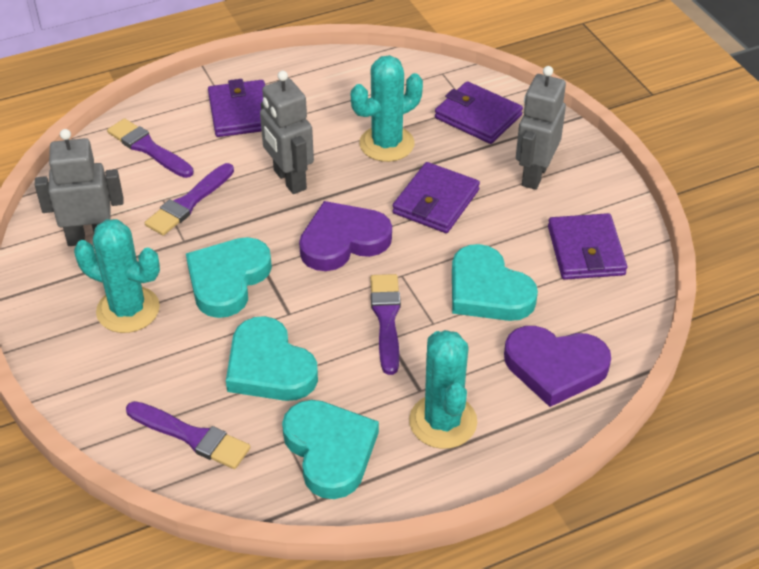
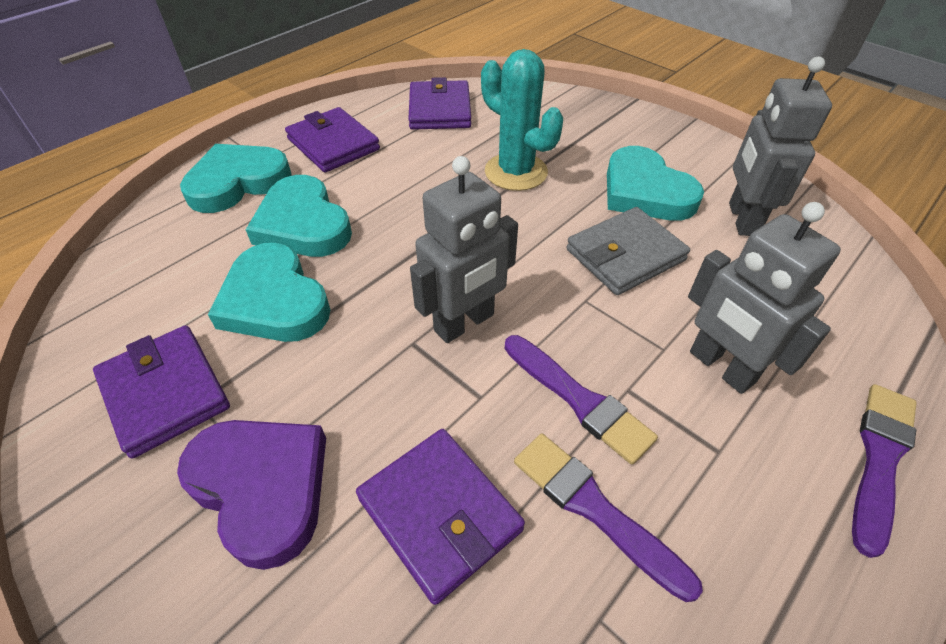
grey wallet: 0 -> 1
purple brush: 4 -> 3
purple heart: 2 -> 1
turquoise cactus: 3 -> 1

